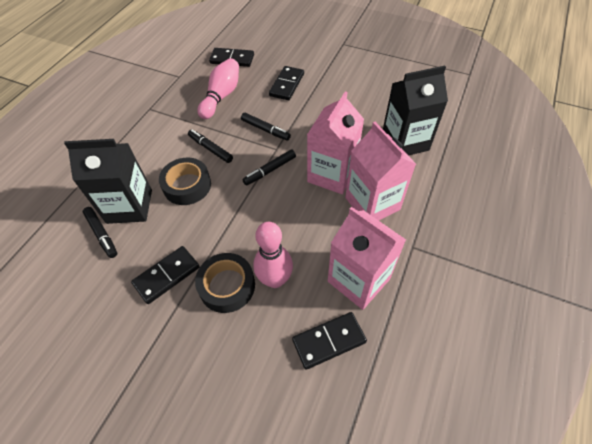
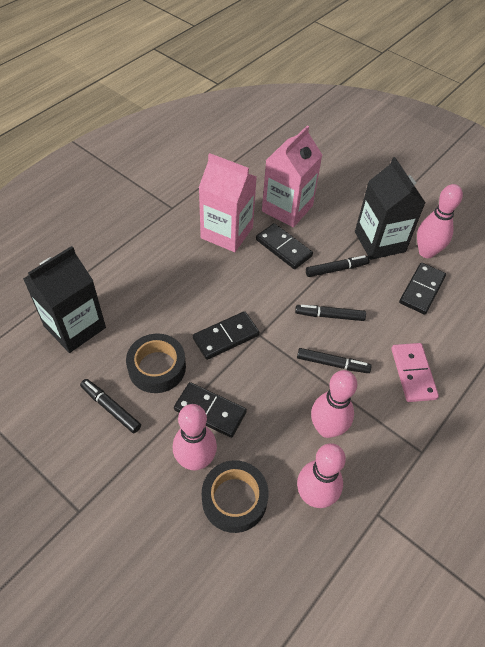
pink bowling pin: 2 -> 4
pink carton: 3 -> 2
pink domino: 0 -> 1

